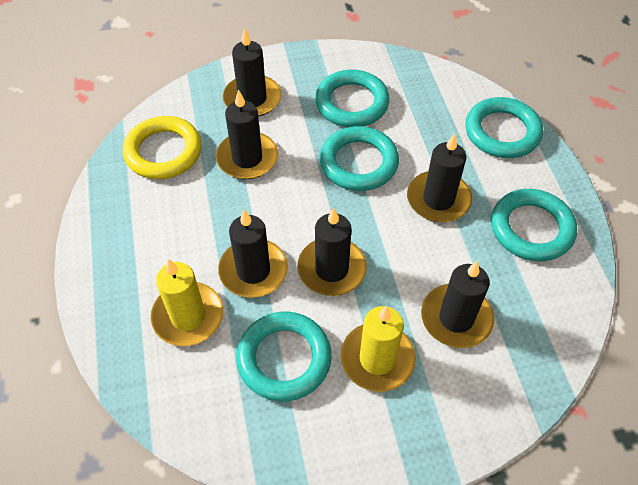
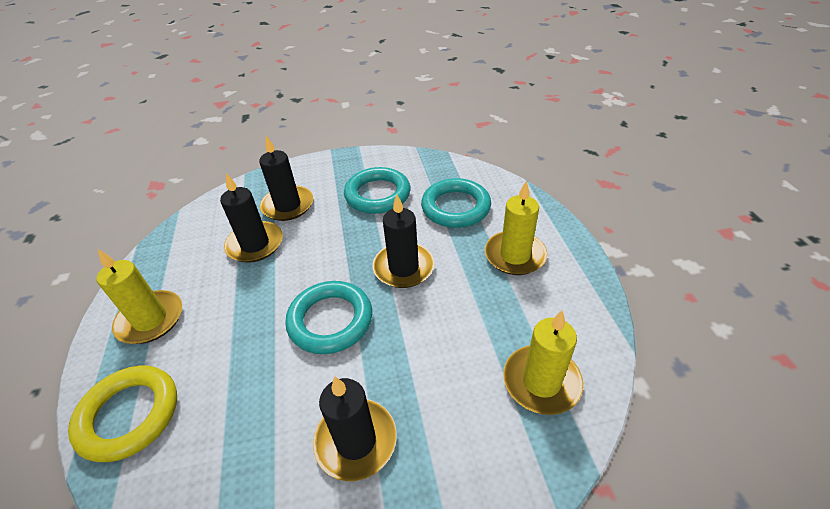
black candle: 6 -> 4
turquoise ring: 5 -> 3
yellow candle: 2 -> 3

